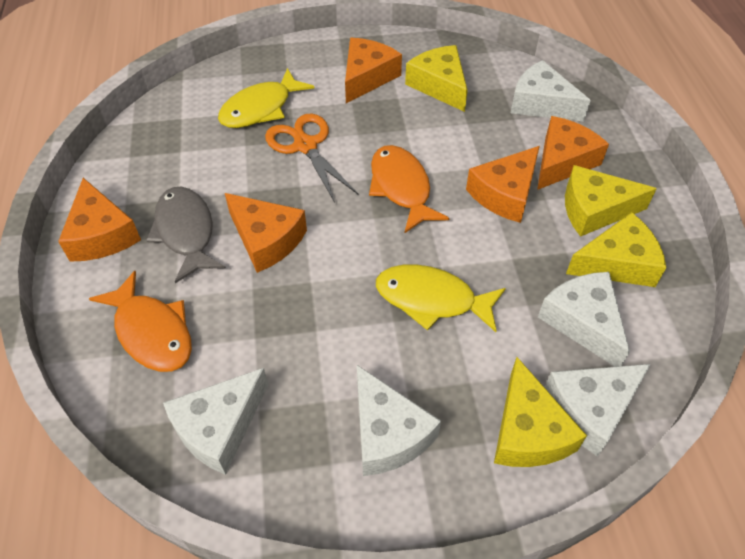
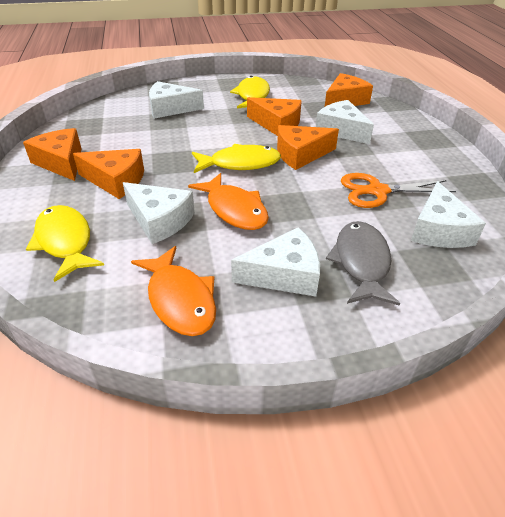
yellow cheese: 4 -> 0
yellow fish: 2 -> 3

